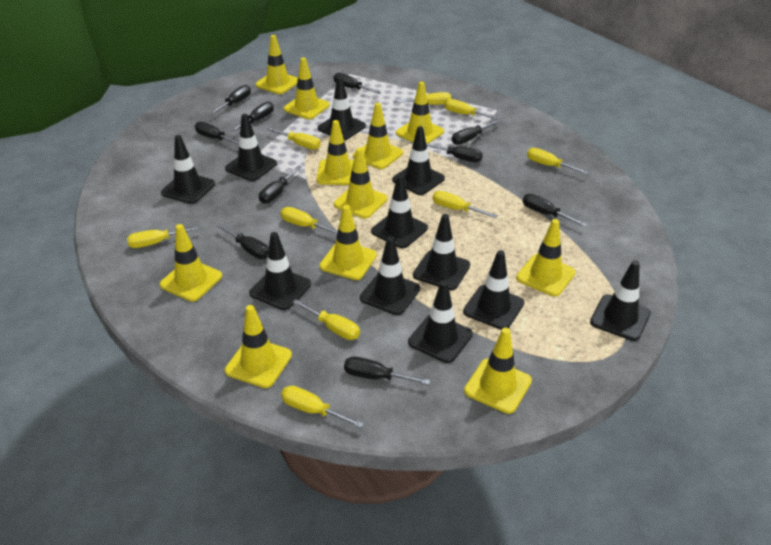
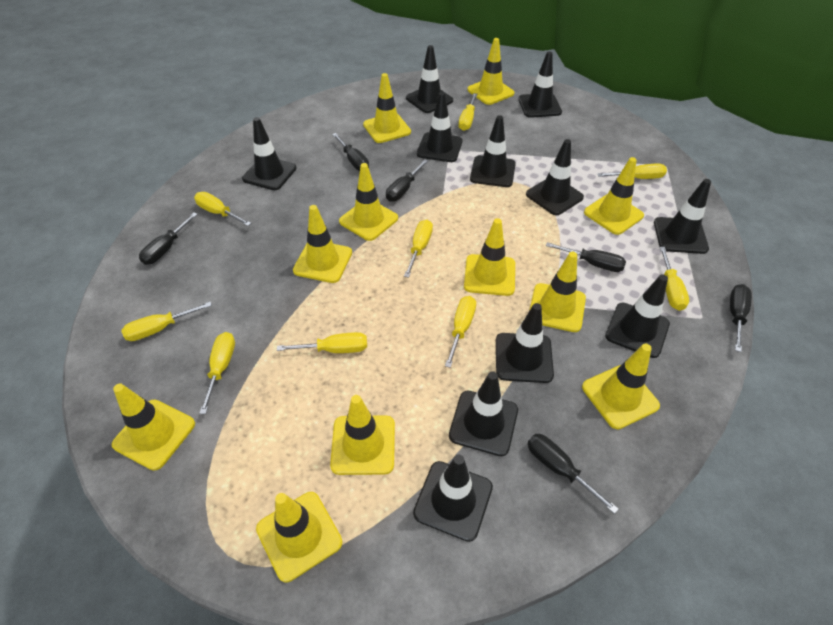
black screwdriver: 10 -> 6

